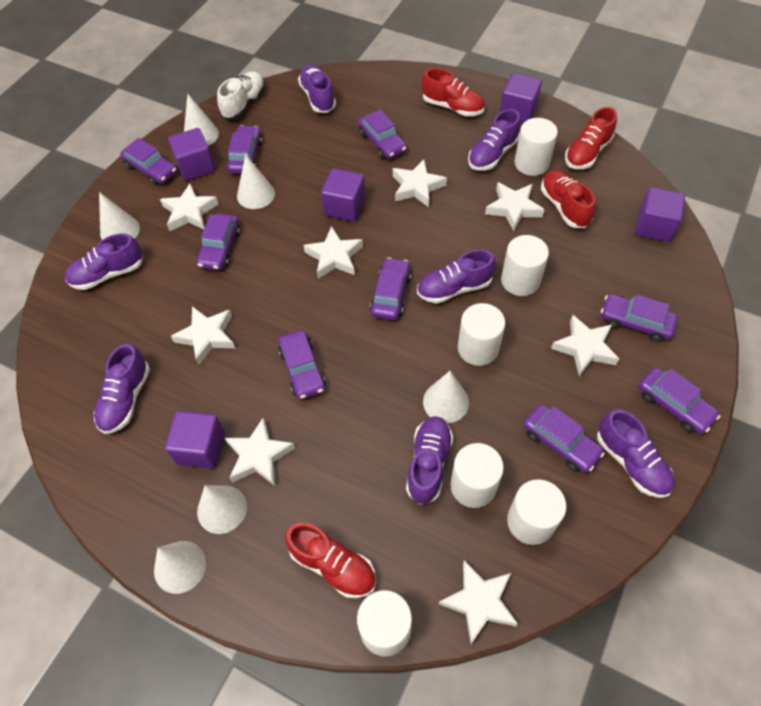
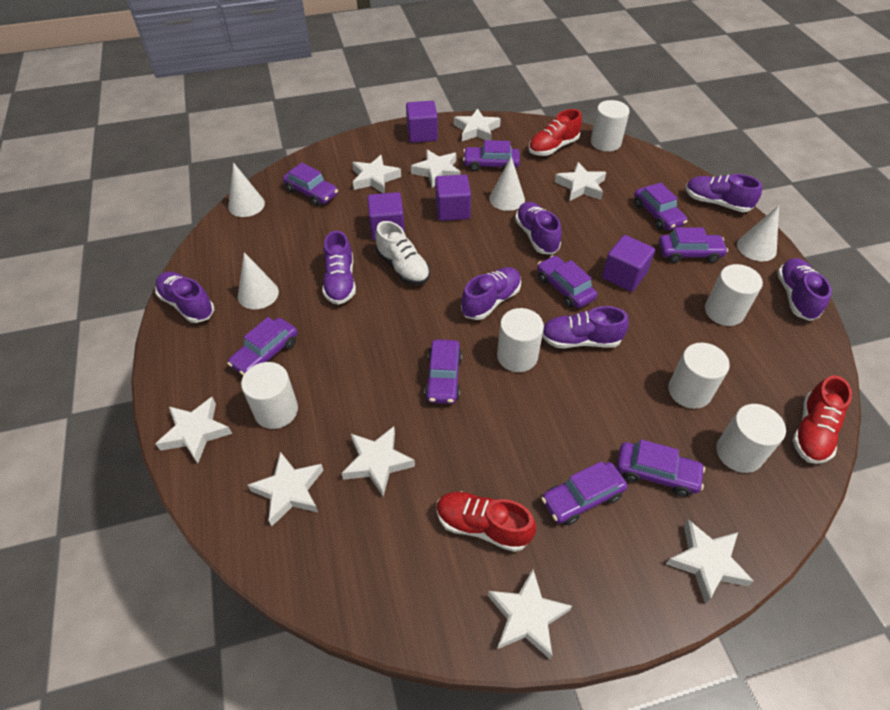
purple cube: 5 -> 4
red shoe: 4 -> 3
white cone: 6 -> 4
white star: 8 -> 9

